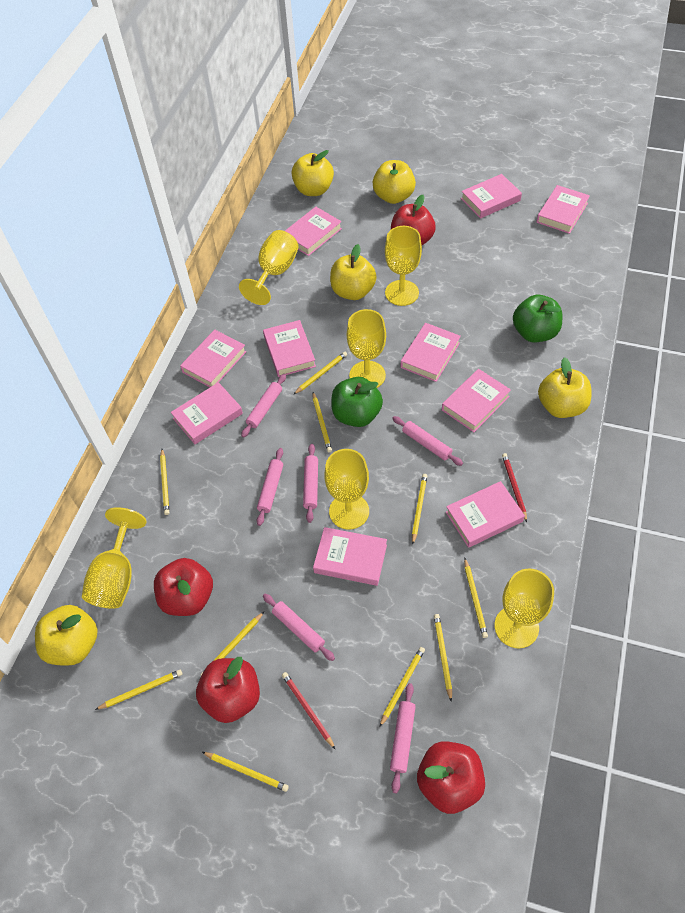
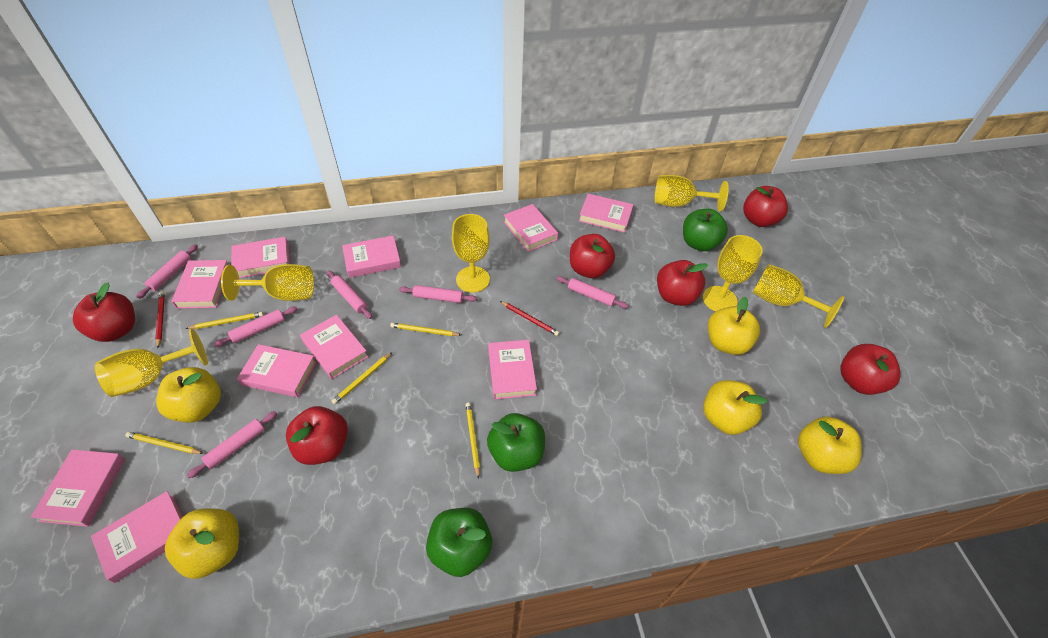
green apple: 2 -> 3
red apple: 4 -> 6
yellow pencil: 10 -> 5

